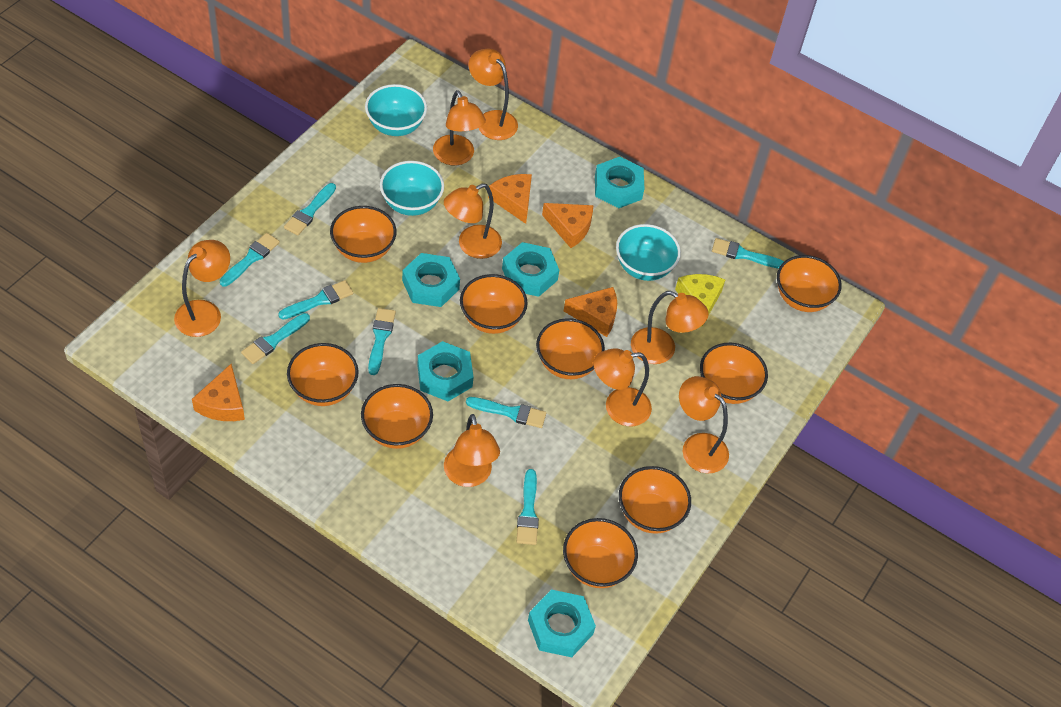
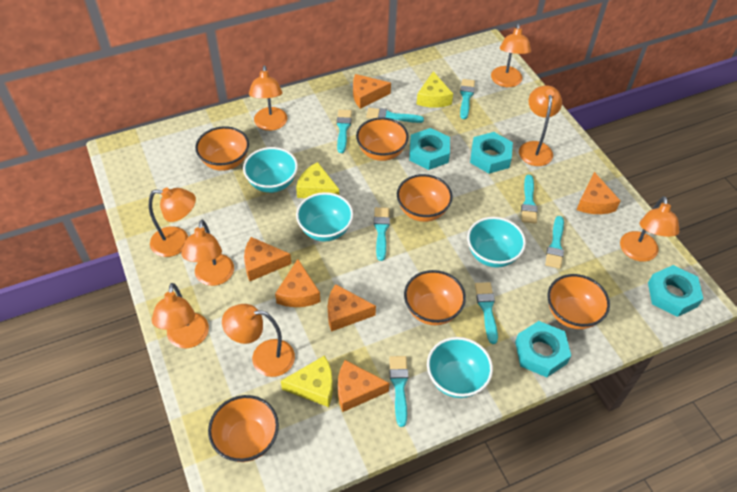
orange bowl: 9 -> 6
orange cheese: 4 -> 6
turquoise bowl: 3 -> 4
turquoise nut: 5 -> 4
yellow cheese: 1 -> 3

